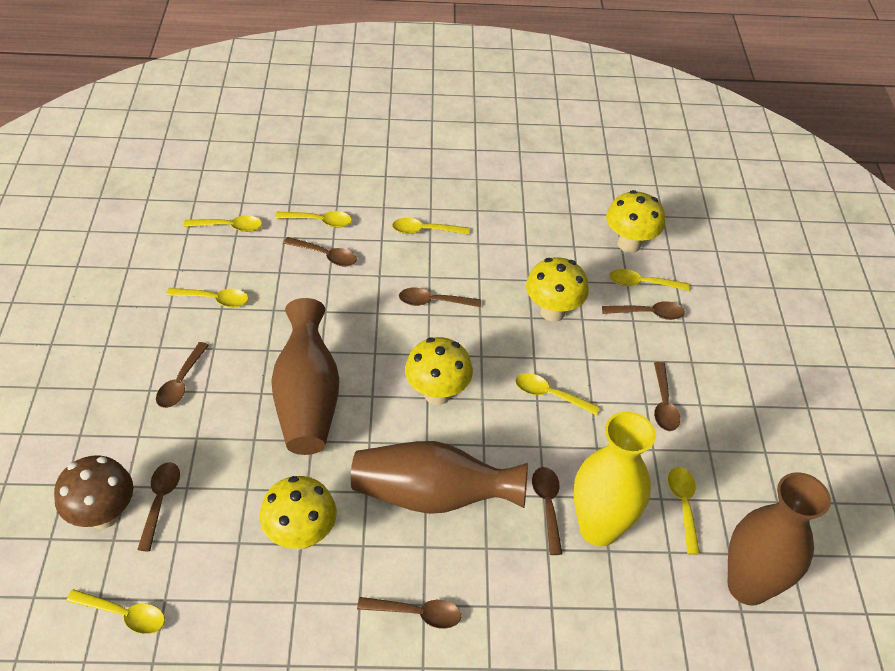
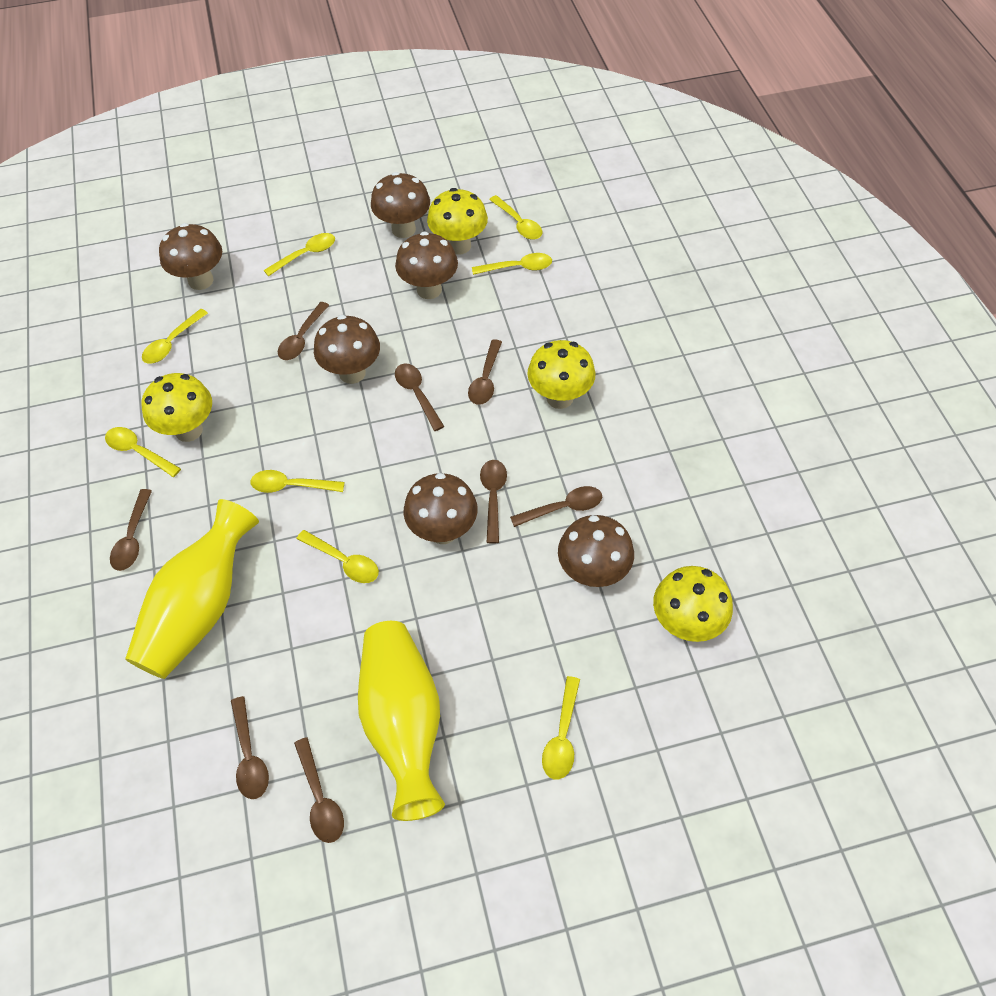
brown mushroom: 1 -> 6
brown vase: 3 -> 0
yellow vase: 1 -> 2

